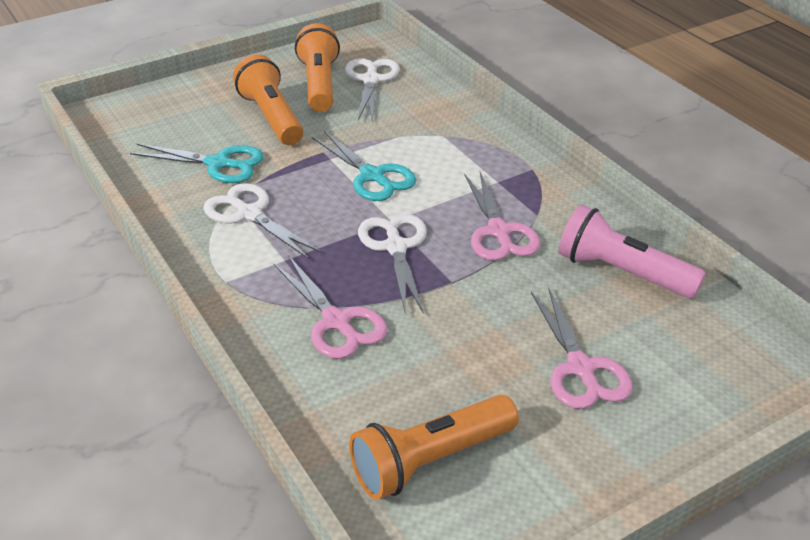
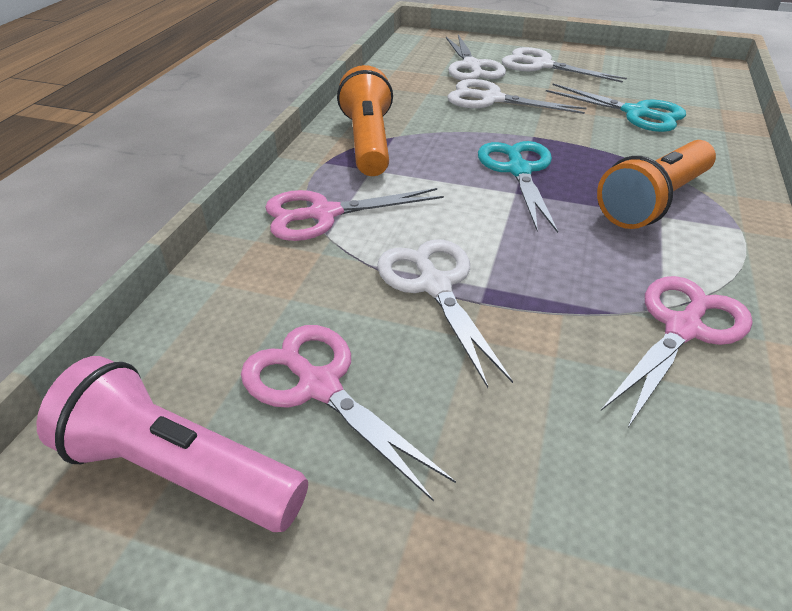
orange flashlight: 3 -> 2
white scissors: 3 -> 4

